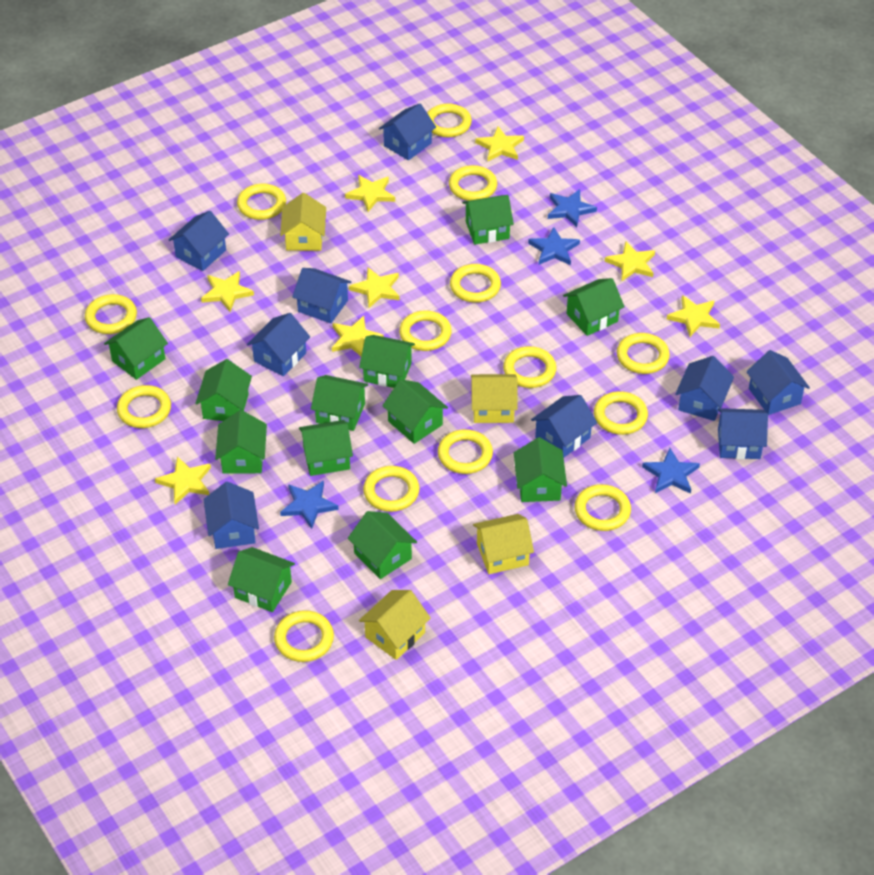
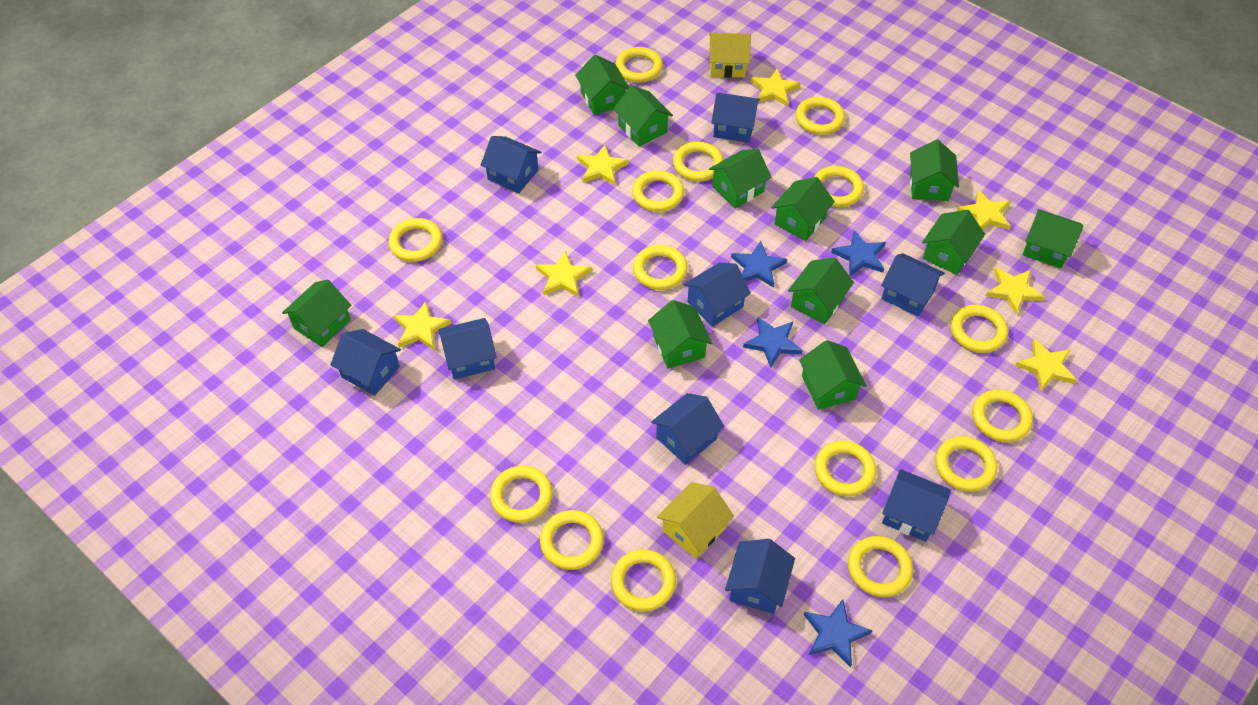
green house: 12 -> 11
yellow house: 4 -> 2
yellow ring: 14 -> 15
yellow star: 8 -> 7

